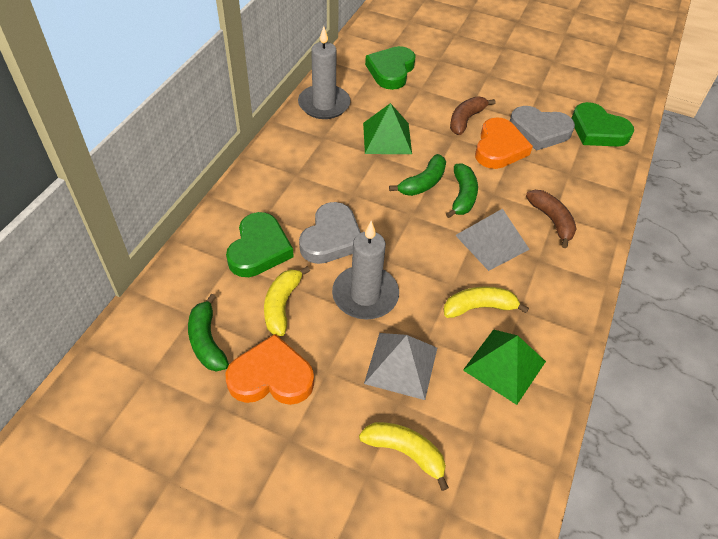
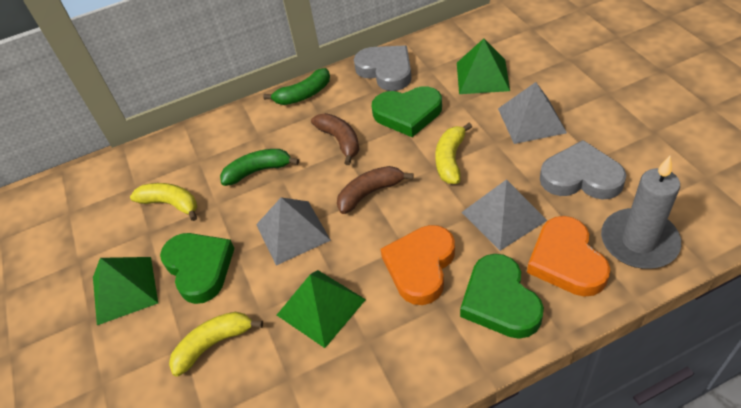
green banana: 3 -> 2
green pyramid: 2 -> 3
grey candle: 2 -> 1
grey pyramid: 2 -> 3

